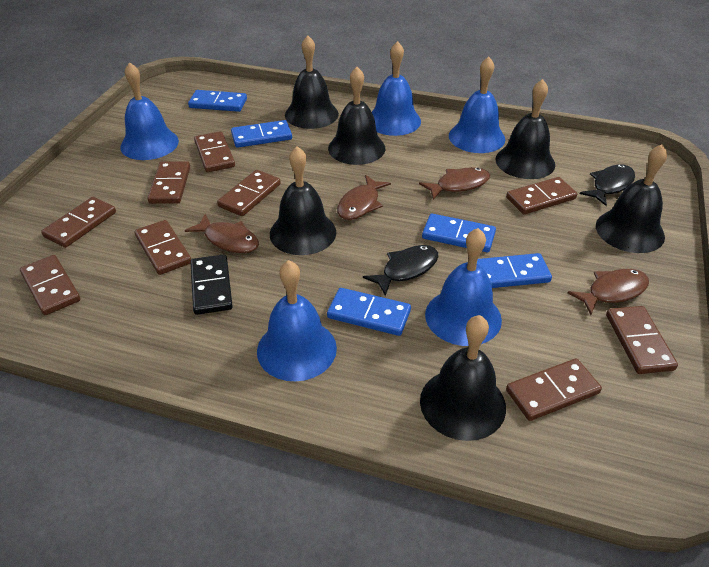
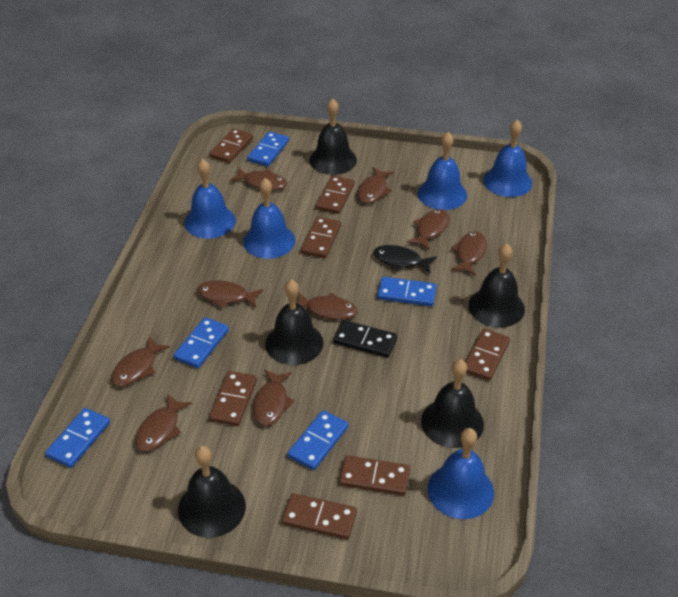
black bell: 6 -> 5
black fish: 2 -> 1
brown domino: 9 -> 7
brown fish: 4 -> 9

